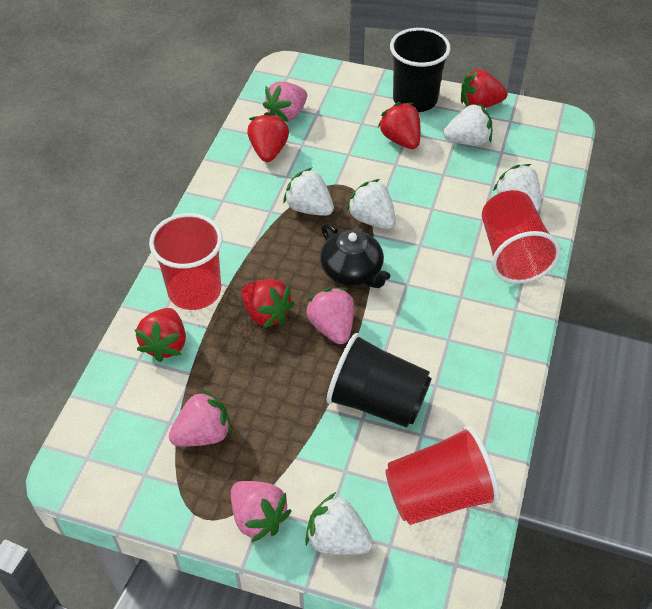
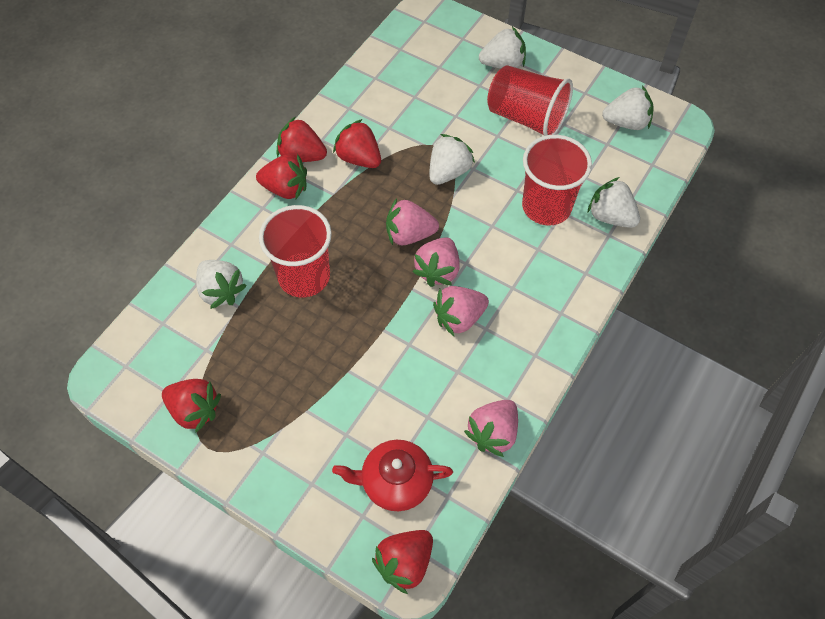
black cup: 2 -> 0
black teapot: 1 -> 0
red teapot: 0 -> 1

